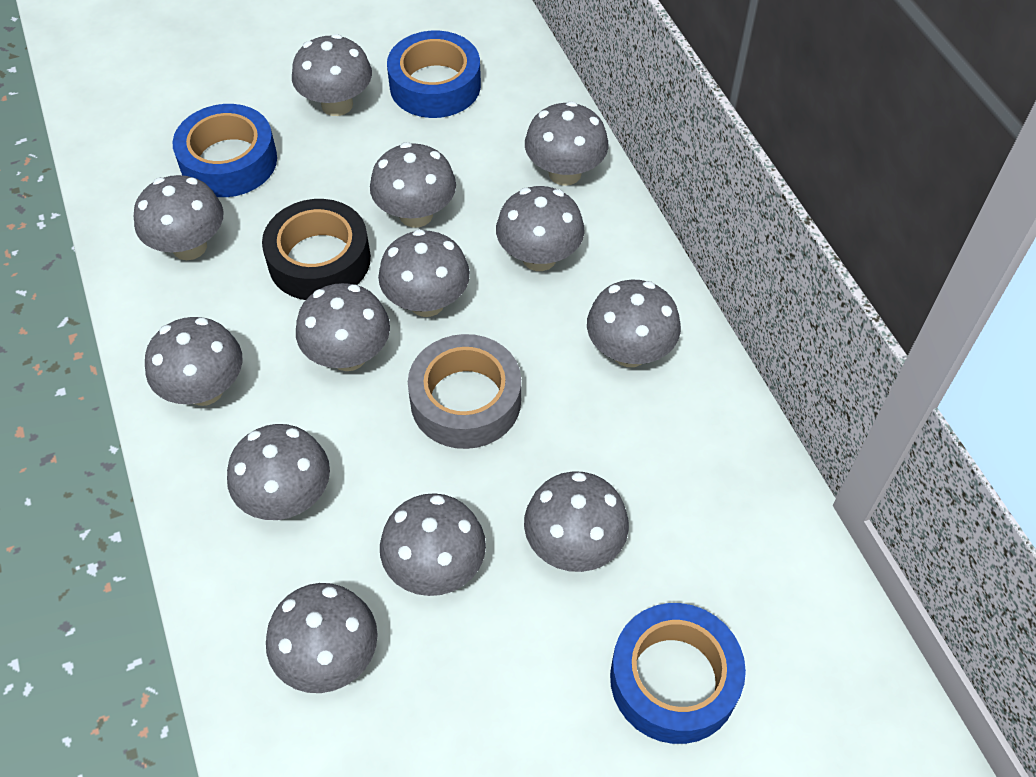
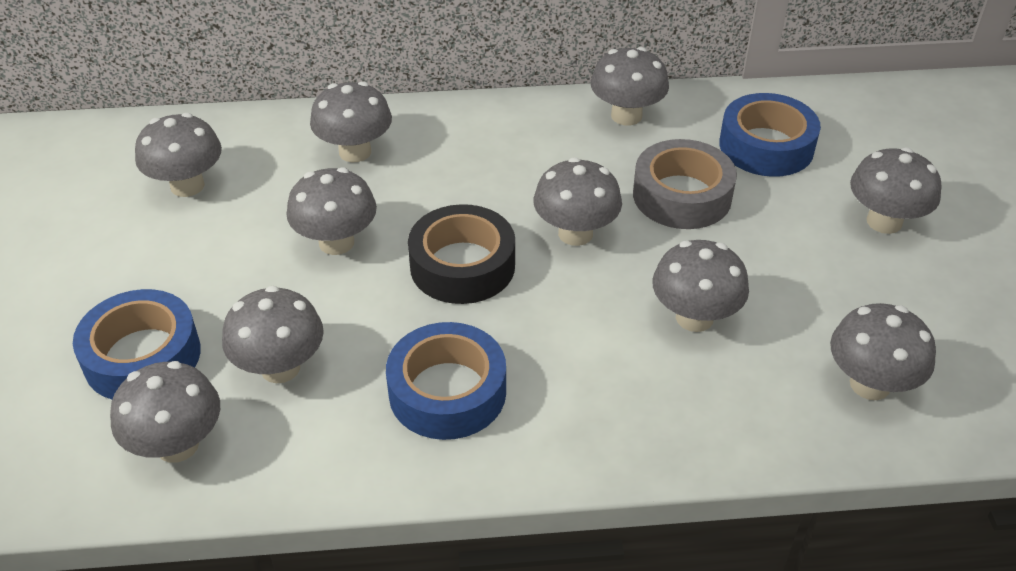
grey mushroom: 13 -> 10

